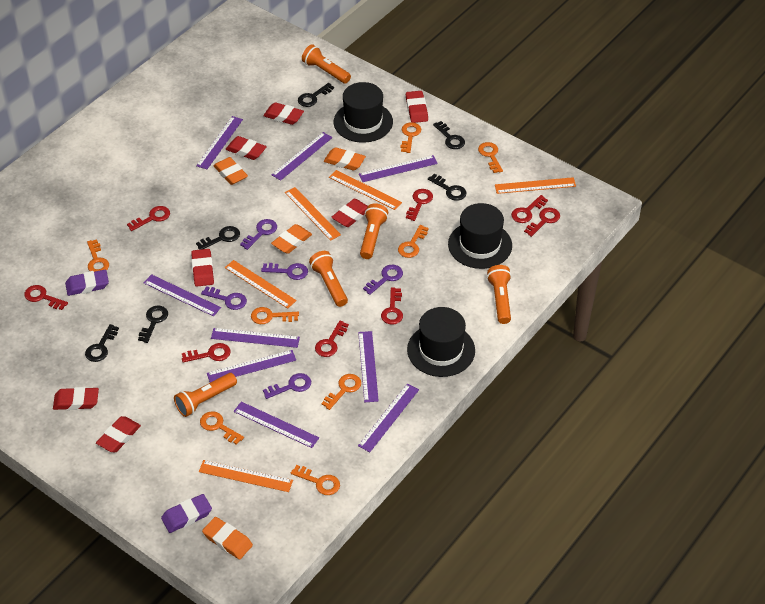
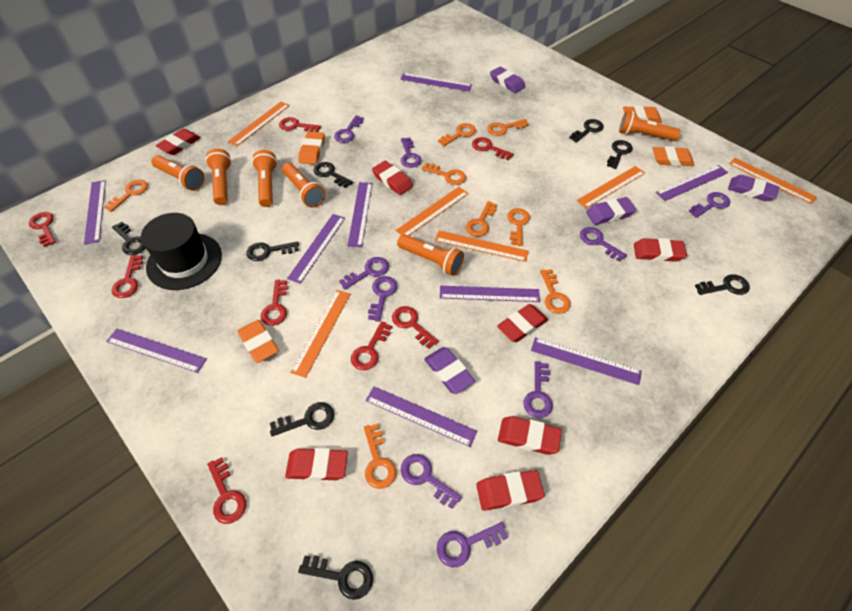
black hat: 3 -> 1
black key: 6 -> 8
orange flashlight: 5 -> 6
orange ruler: 5 -> 6
purple eraser: 2 -> 4
purple key: 5 -> 9

